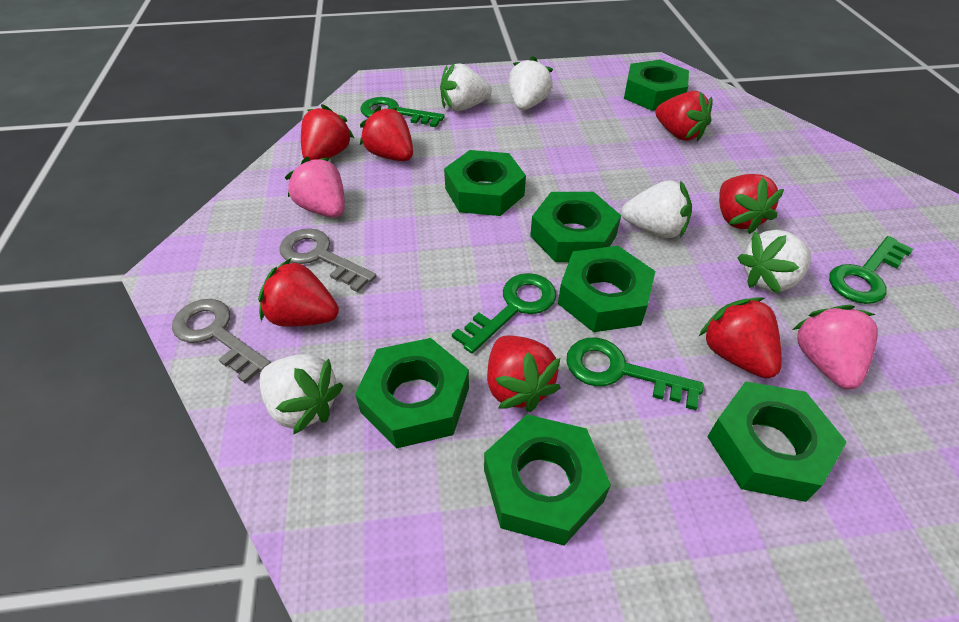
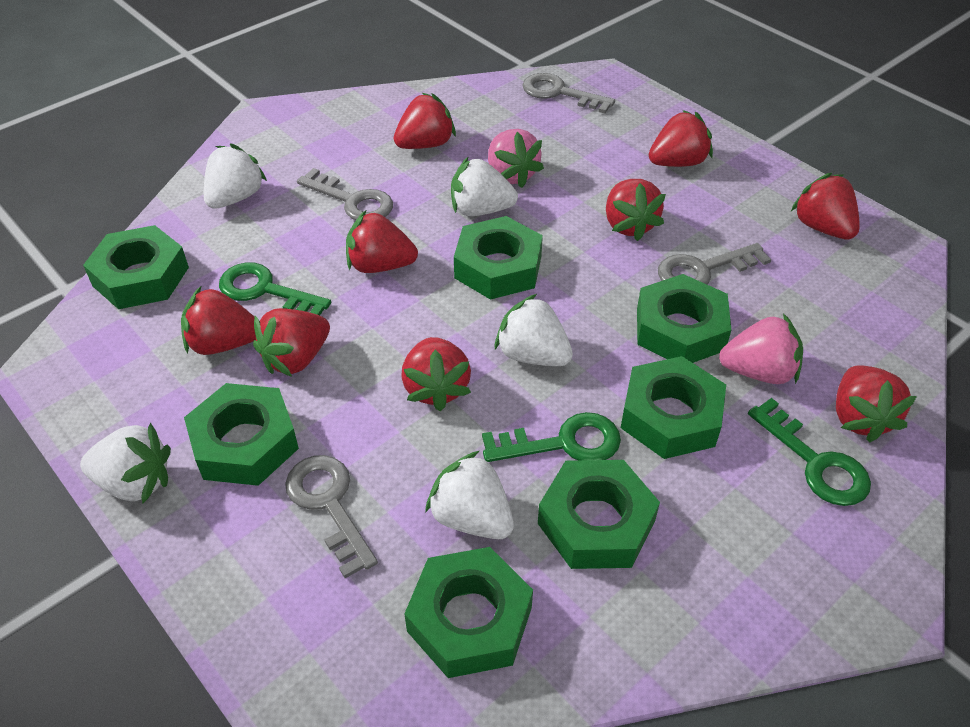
green key: 4 -> 3
grey key: 2 -> 4
red strawberry: 7 -> 9

